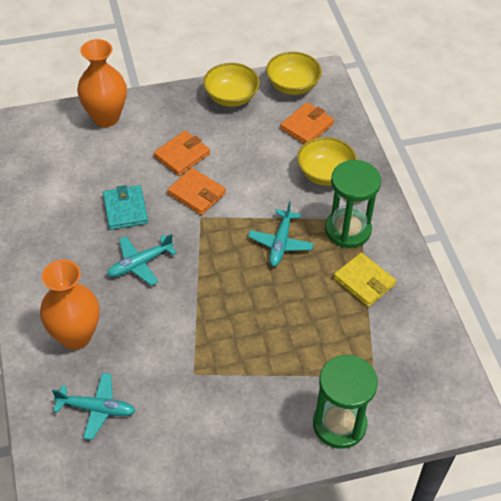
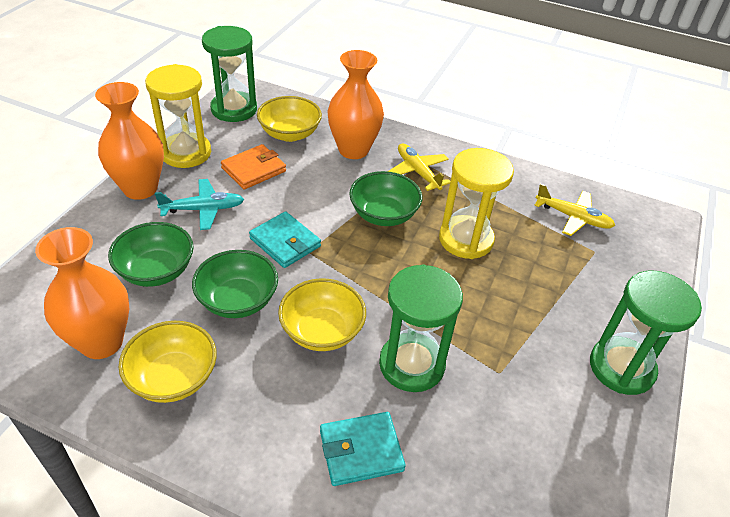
green bowl: 0 -> 3
green hourglass: 2 -> 3
orange vase: 2 -> 3
orange wallet: 3 -> 1
turquoise plane: 3 -> 1
turquoise wallet: 1 -> 2
yellow hourglass: 0 -> 2
yellow plane: 0 -> 2
yellow wallet: 1 -> 0

